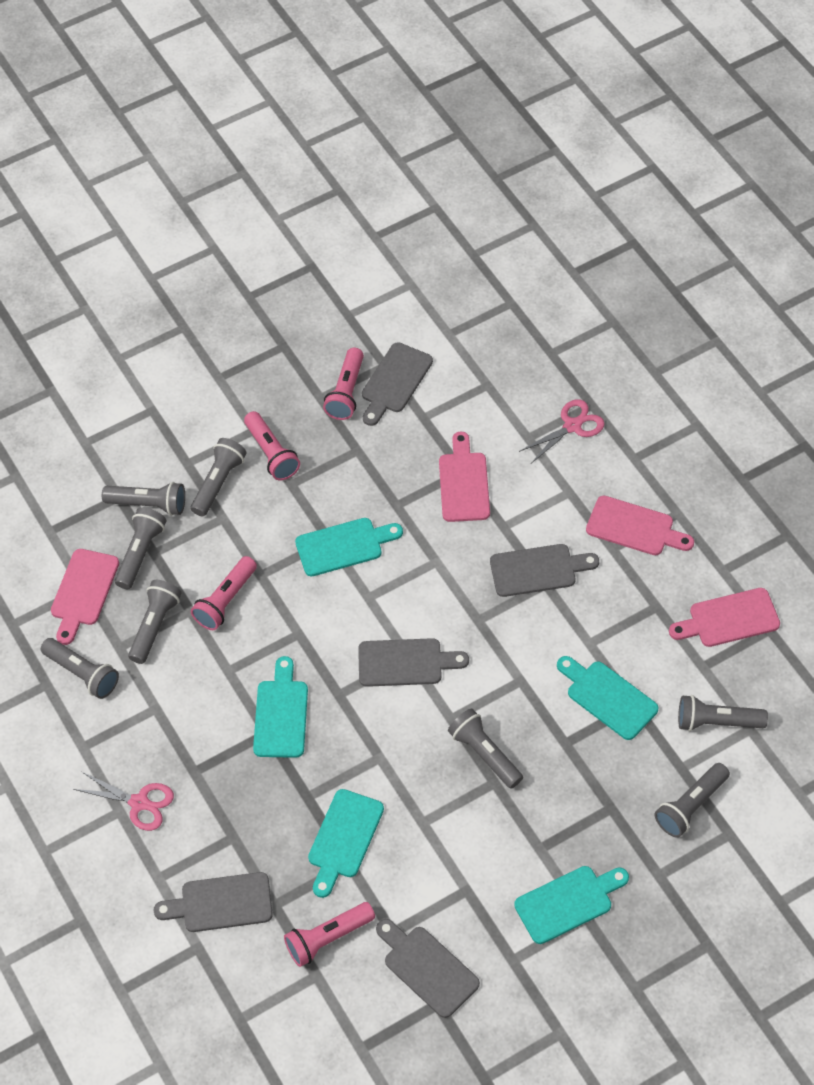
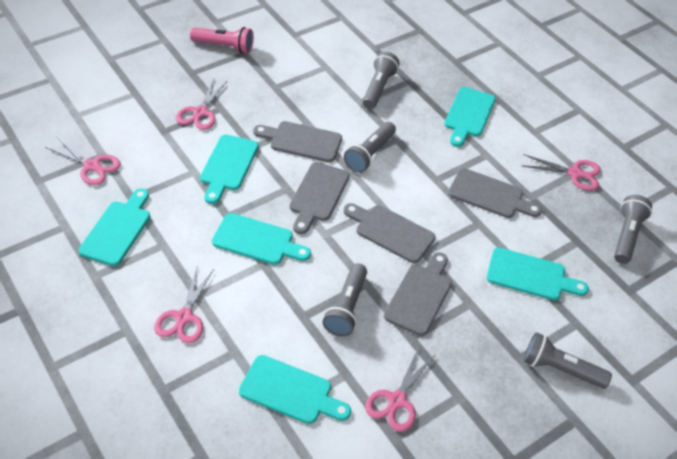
grey flashlight: 8 -> 5
pink cutting board: 4 -> 0
pink flashlight: 4 -> 1
pink scissors: 2 -> 5
turquoise cutting board: 5 -> 6

